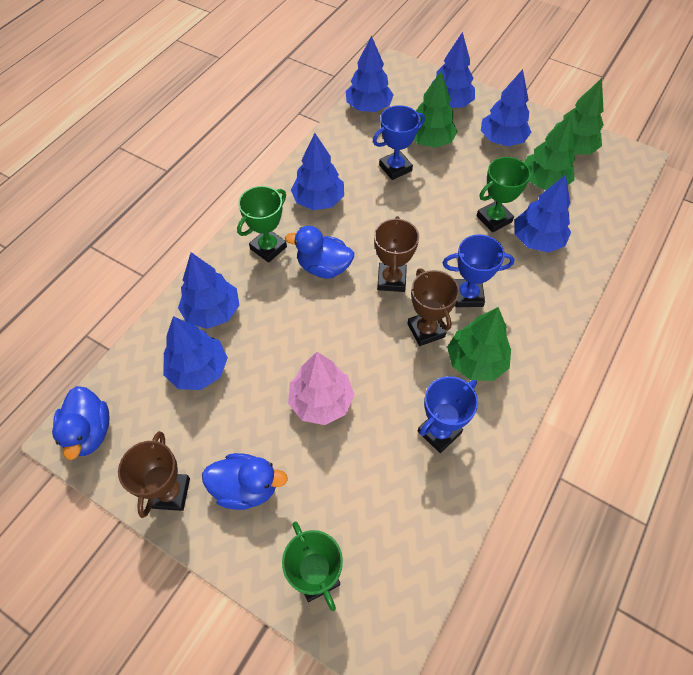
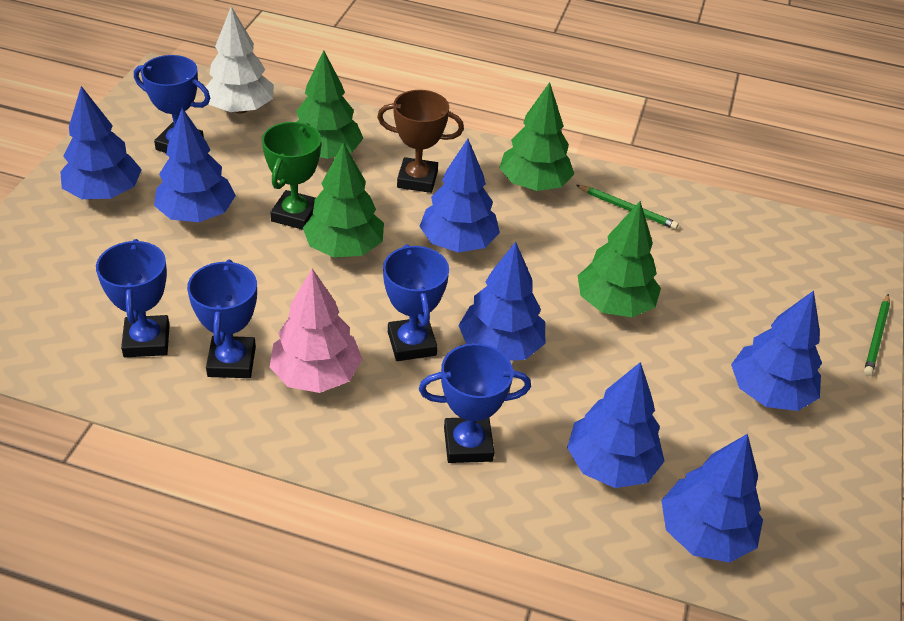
blue duck: 3 -> 0
blue trophy: 3 -> 5
brown trophy: 3 -> 1
green pencil: 0 -> 2
green trophy: 3 -> 1
white tree: 0 -> 1

